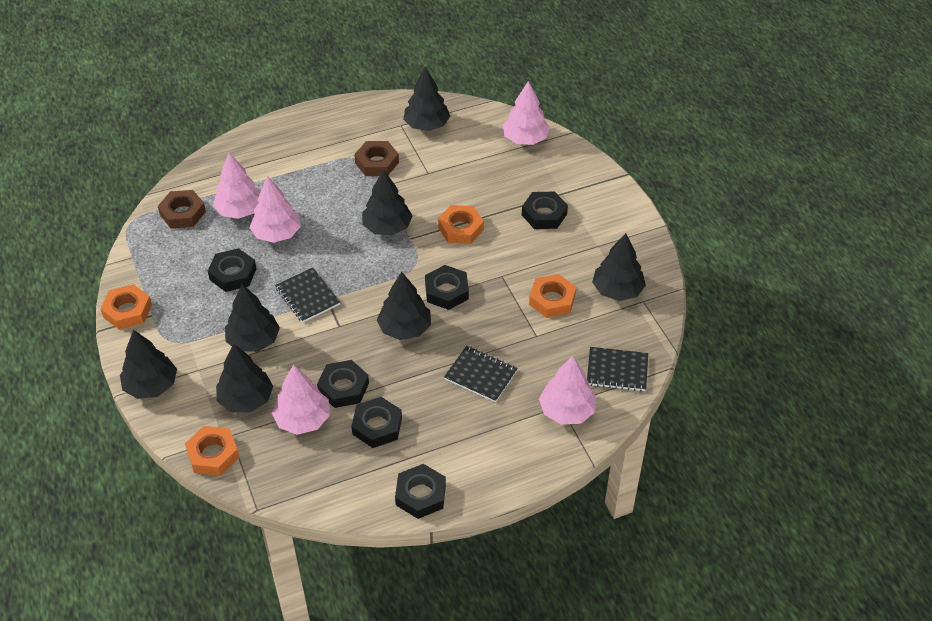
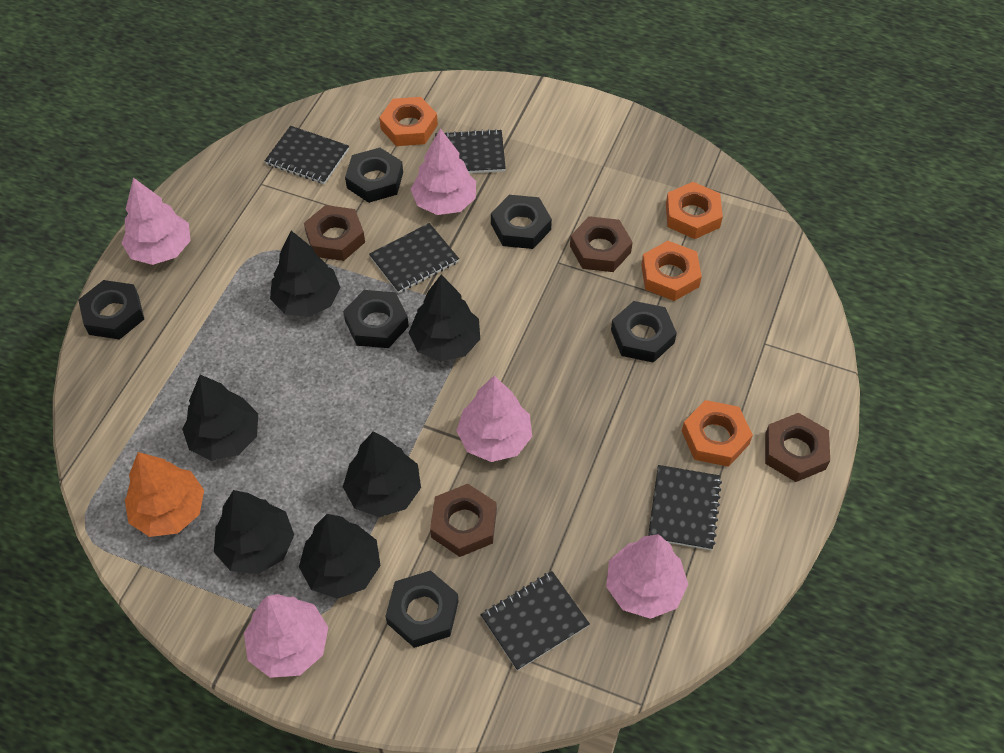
black notebook: 3 -> 5
black tree: 7 -> 6
brown nut: 2 -> 4
orange tree: 0 -> 1

